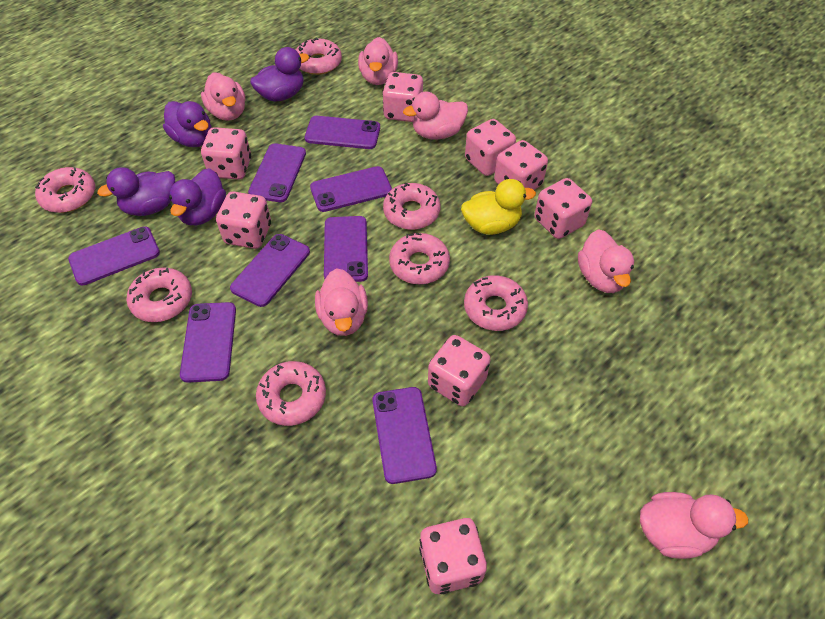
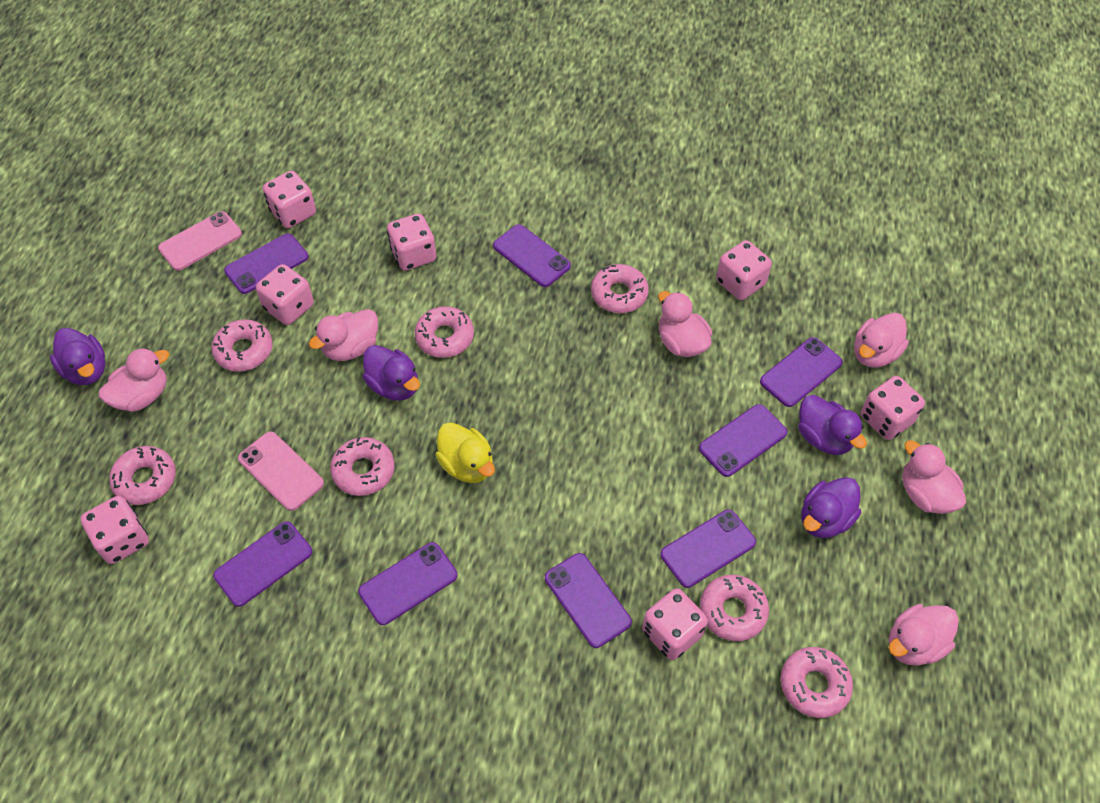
pink dice: 8 -> 7
pink phone: 0 -> 2

